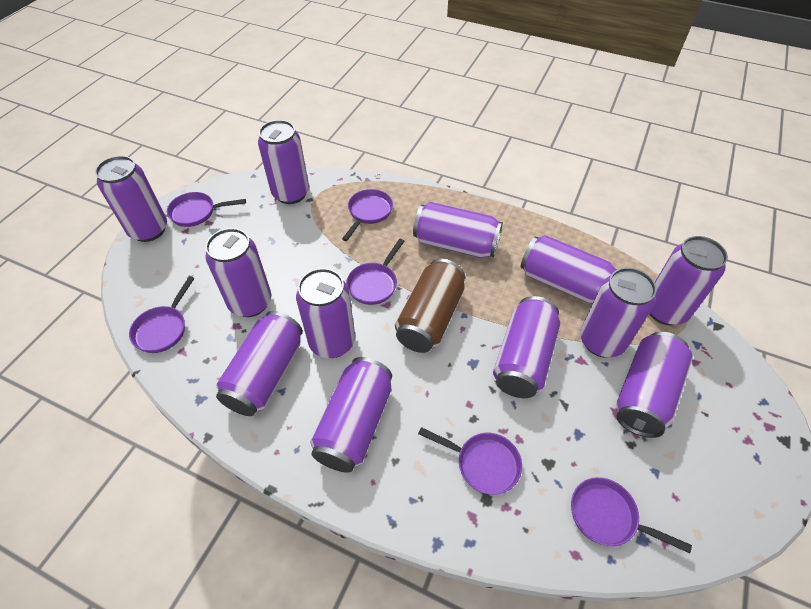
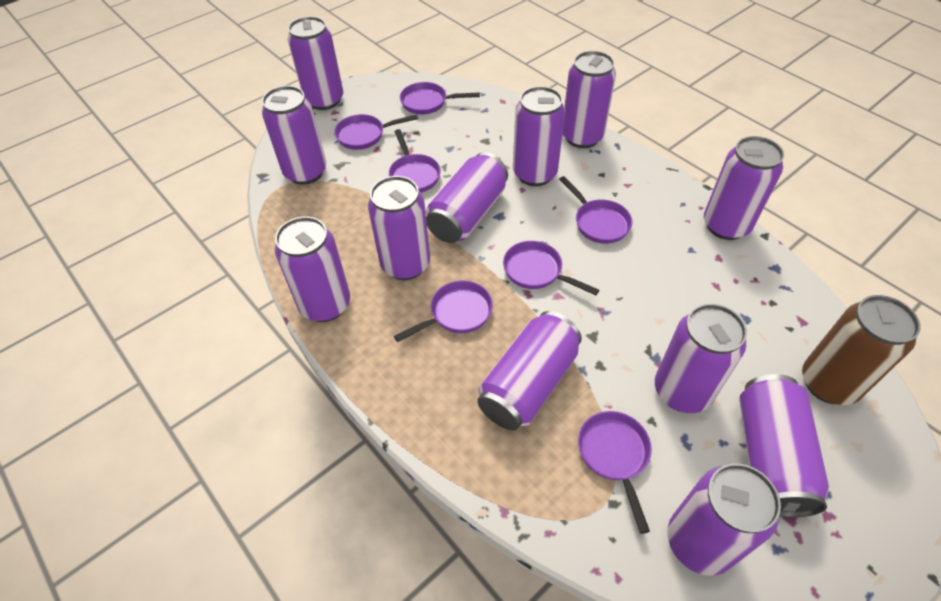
purple pan: 6 -> 7

